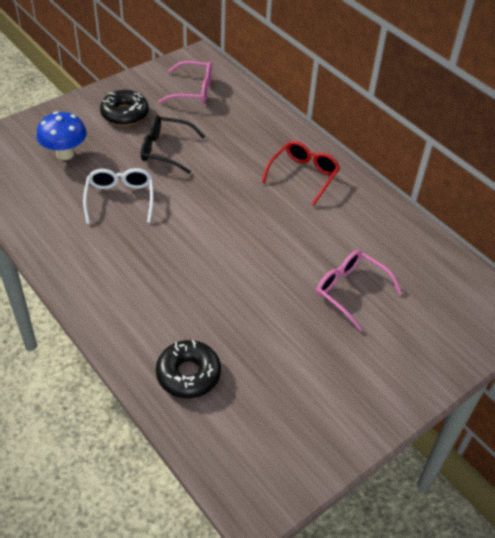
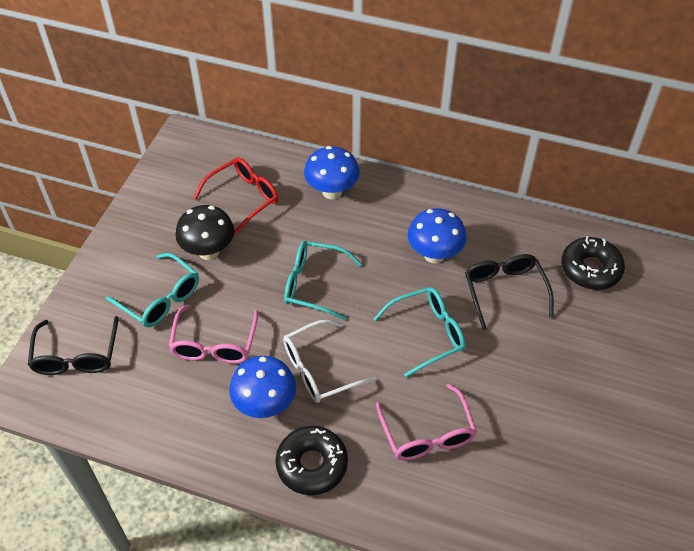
black glasses: 1 -> 2
black mushroom: 0 -> 1
blue mushroom: 1 -> 3
turquoise glasses: 0 -> 3

